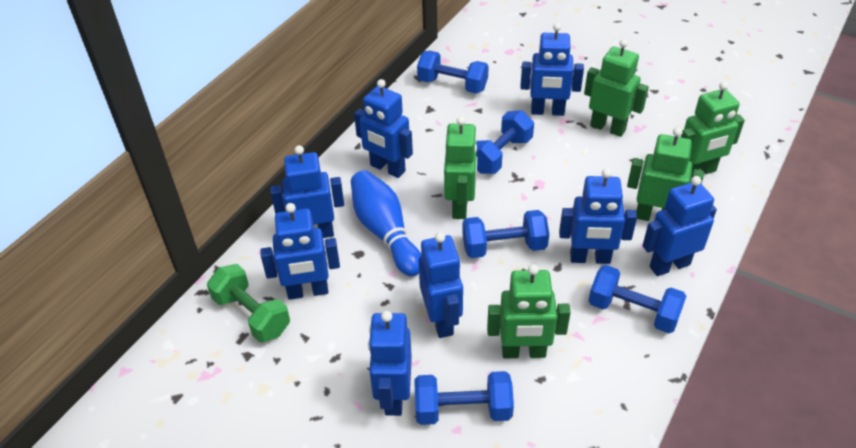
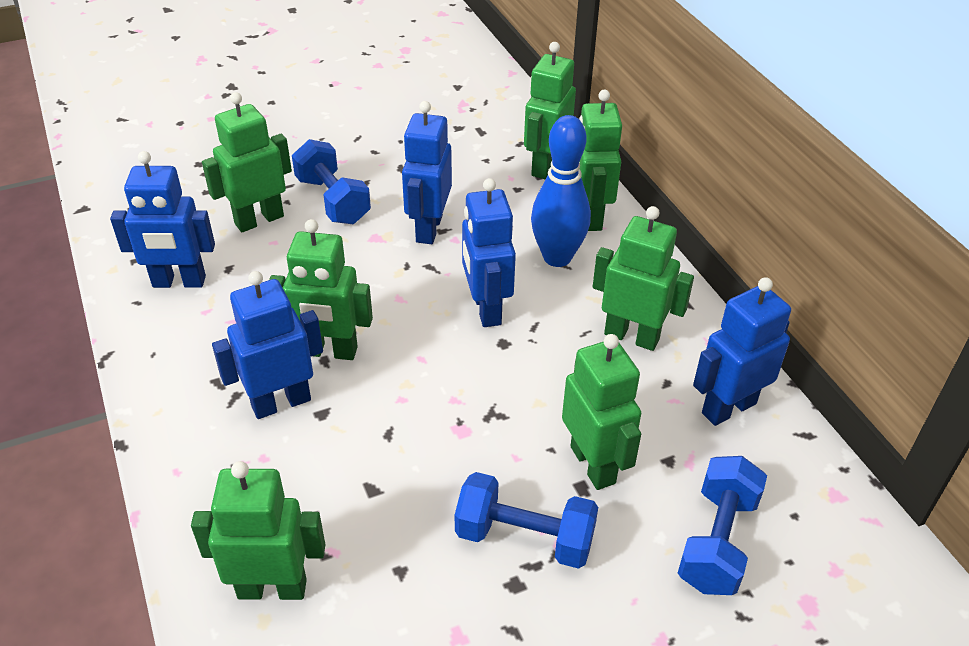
blue dumbbell: 5 -> 3
blue robot: 8 -> 5
green dumbbell: 1 -> 0
green robot: 5 -> 7

